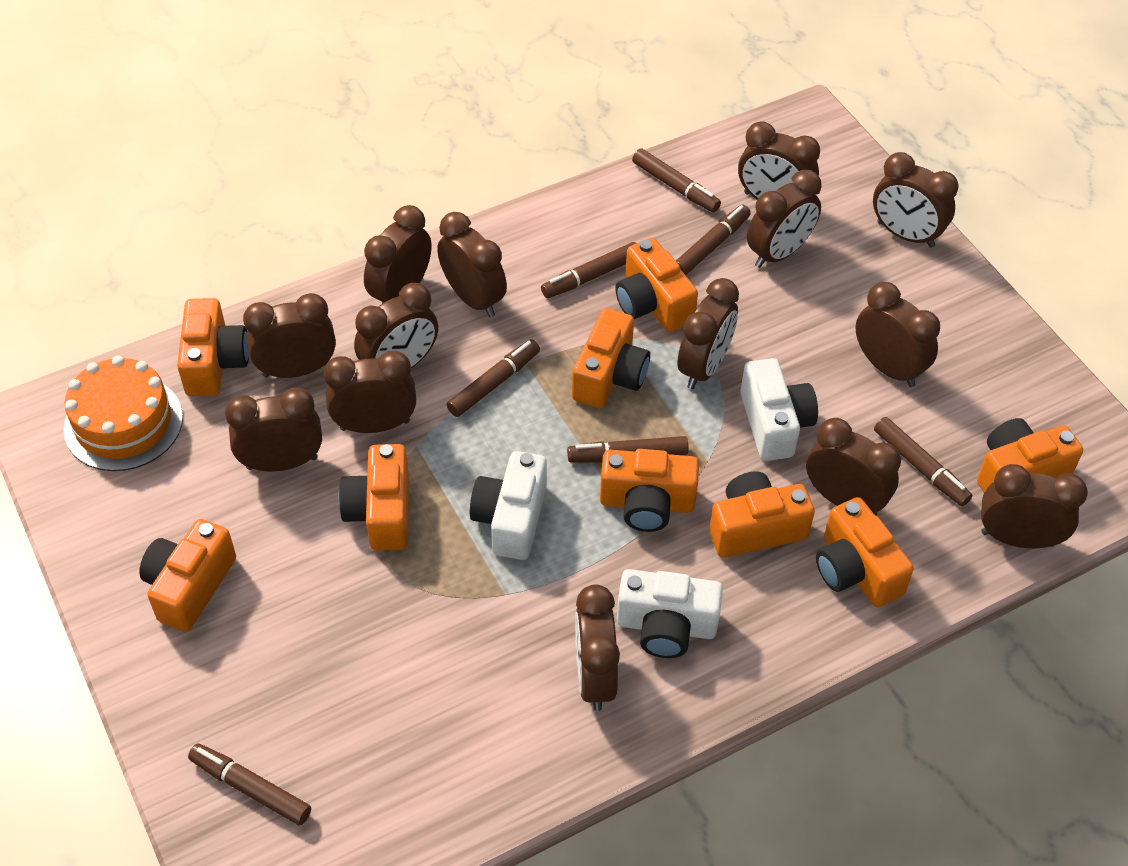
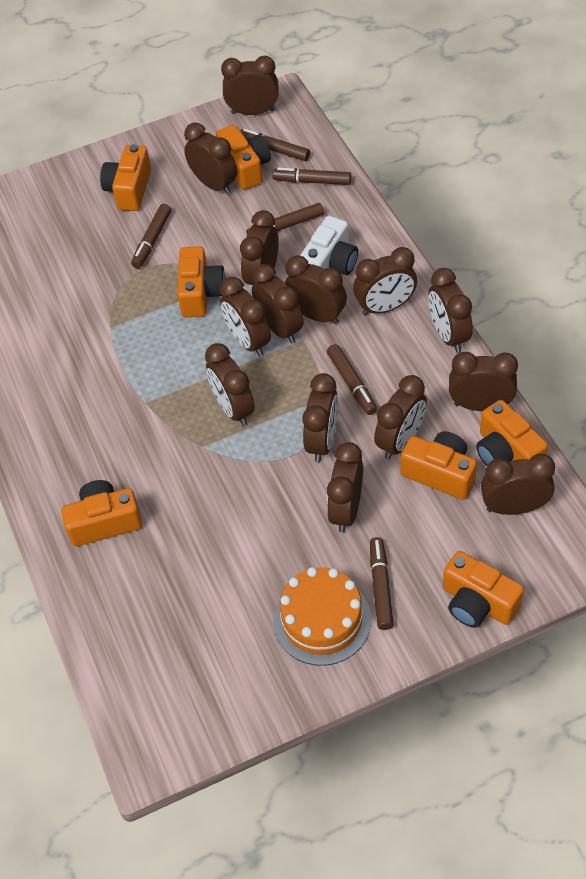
brown marker: 7 -> 6
orange camera: 9 -> 7
white camera: 3 -> 1

